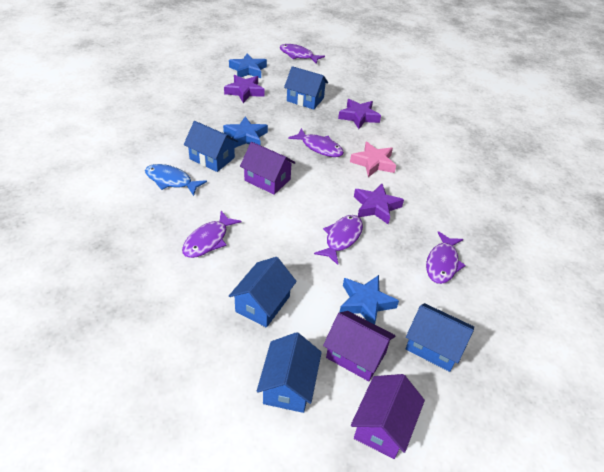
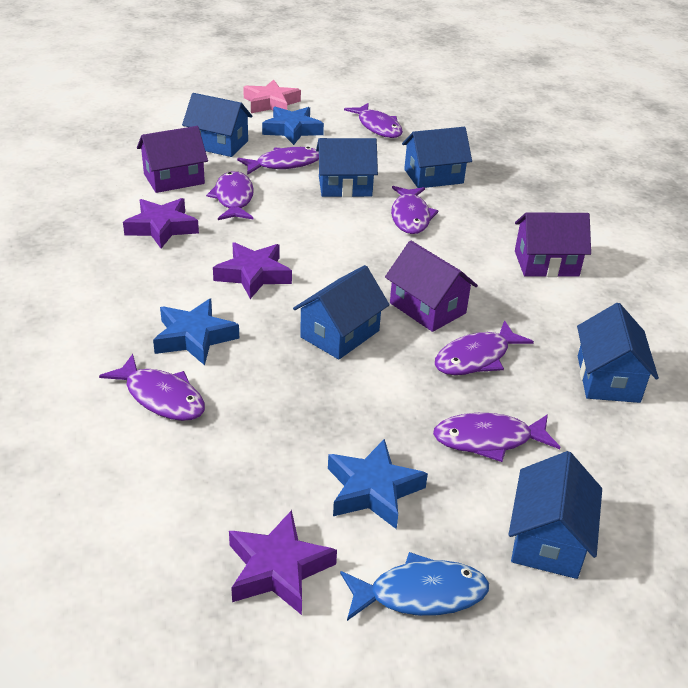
blue house: 5 -> 6
purple fish: 5 -> 7

